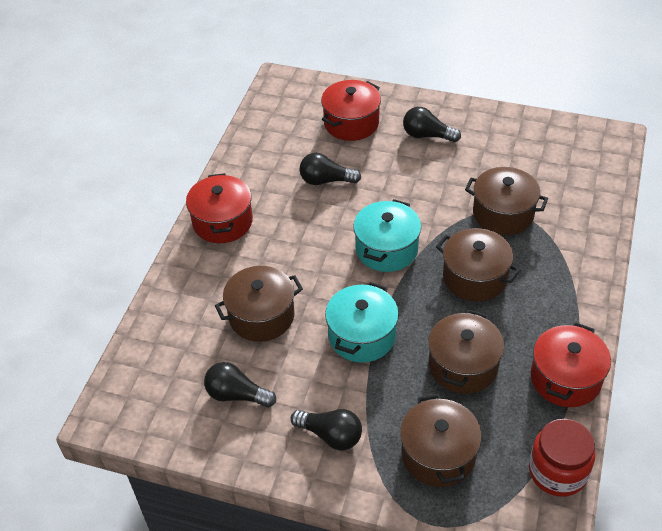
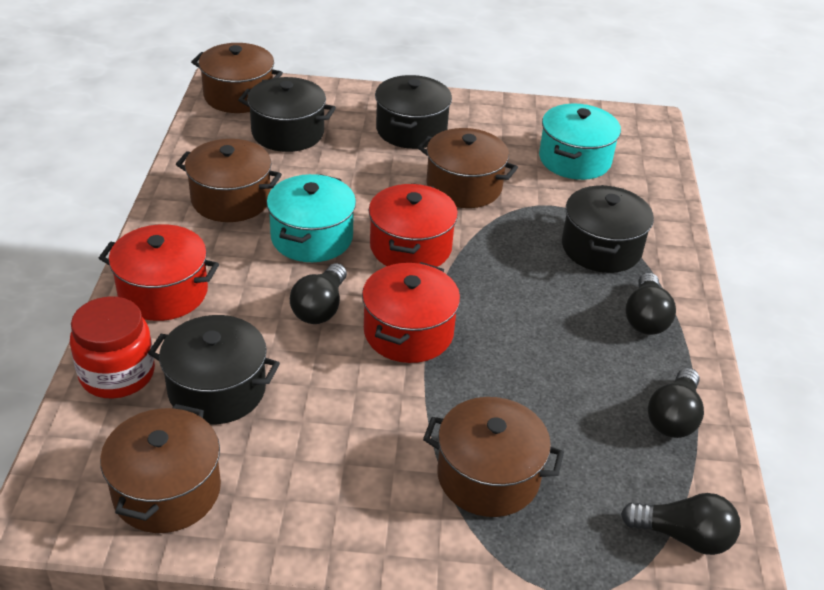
black pot: 0 -> 4

